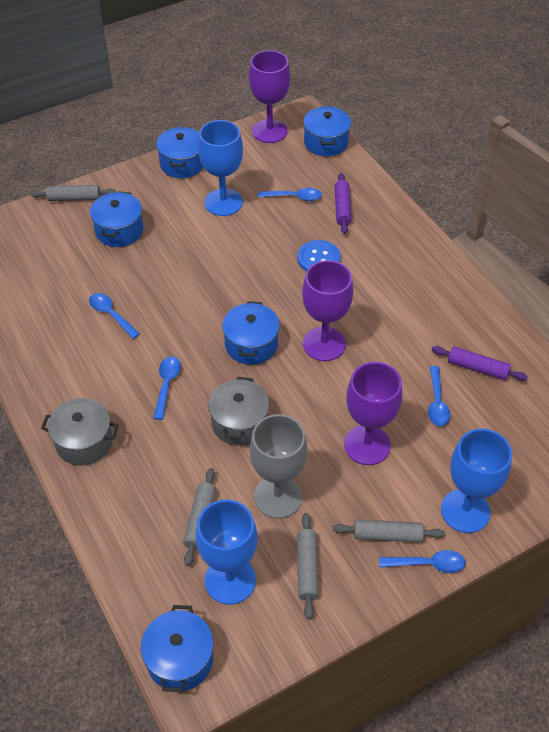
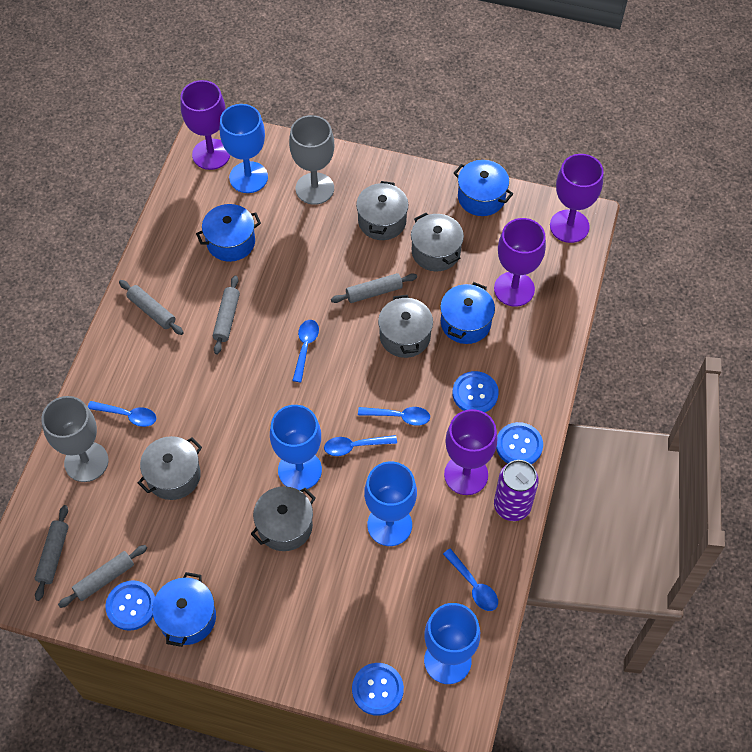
blue button: 1 -> 4
blue goblet: 3 -> 4
blue pot: 5 -> 4
grey goblet: 1 -> 2
grey pot: 2 -> 5
grey rolling pin: 4 -> 5
purple can: 0 -> 1
purple goblet: 3 -> 4
purple rolling pin: 2 -> 0

